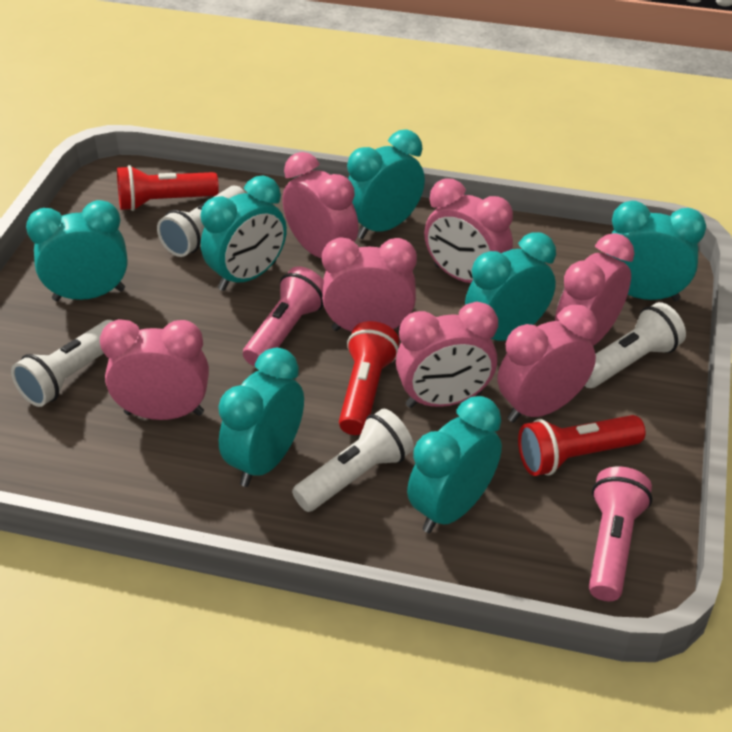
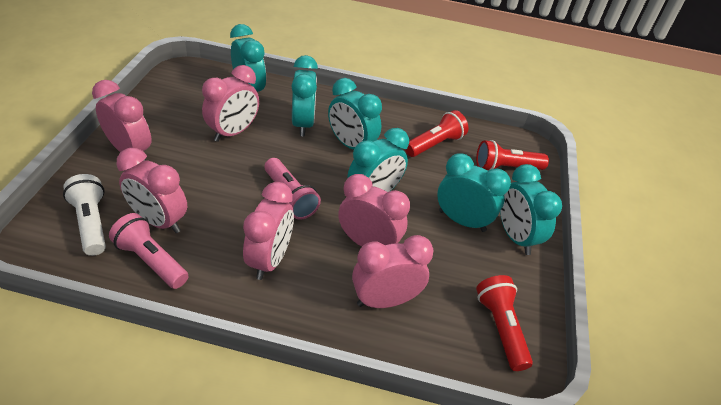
pink clock: 7 -> 6
turquoise clock: 7 -> 6
white flashlight: 4 -> 1

